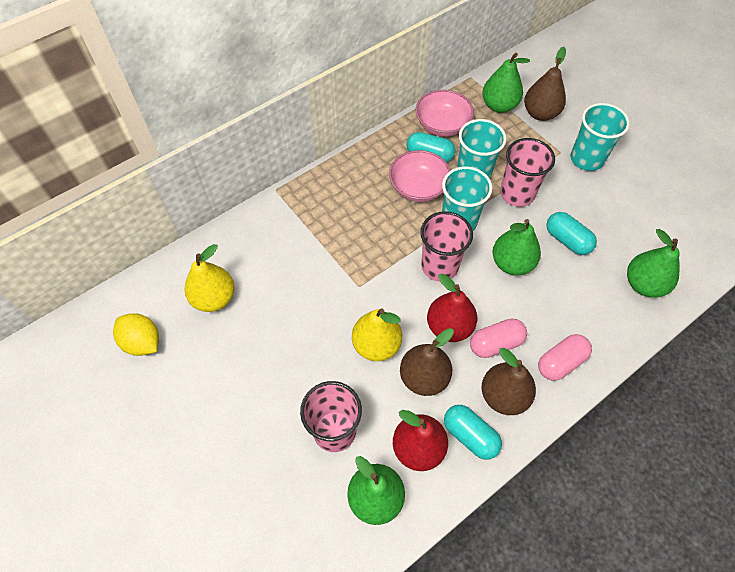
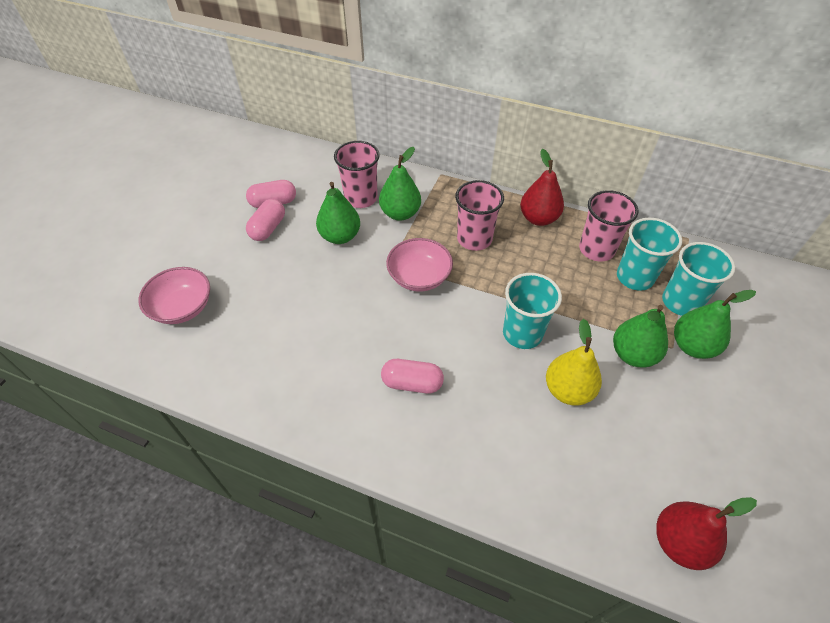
brown pear: 3 -> 0
pink capsule: 2 -> 3
turquoise capsule: 3 -> 0
yellow lemon: 1 -> 0
yellow pear: 2 -> 1

